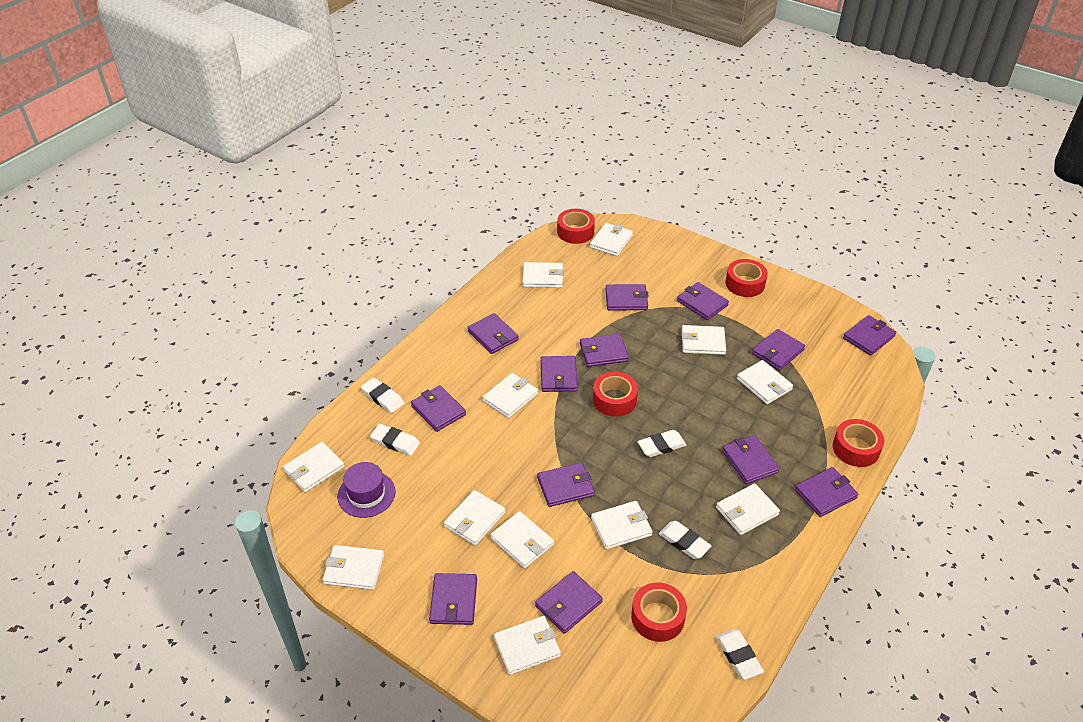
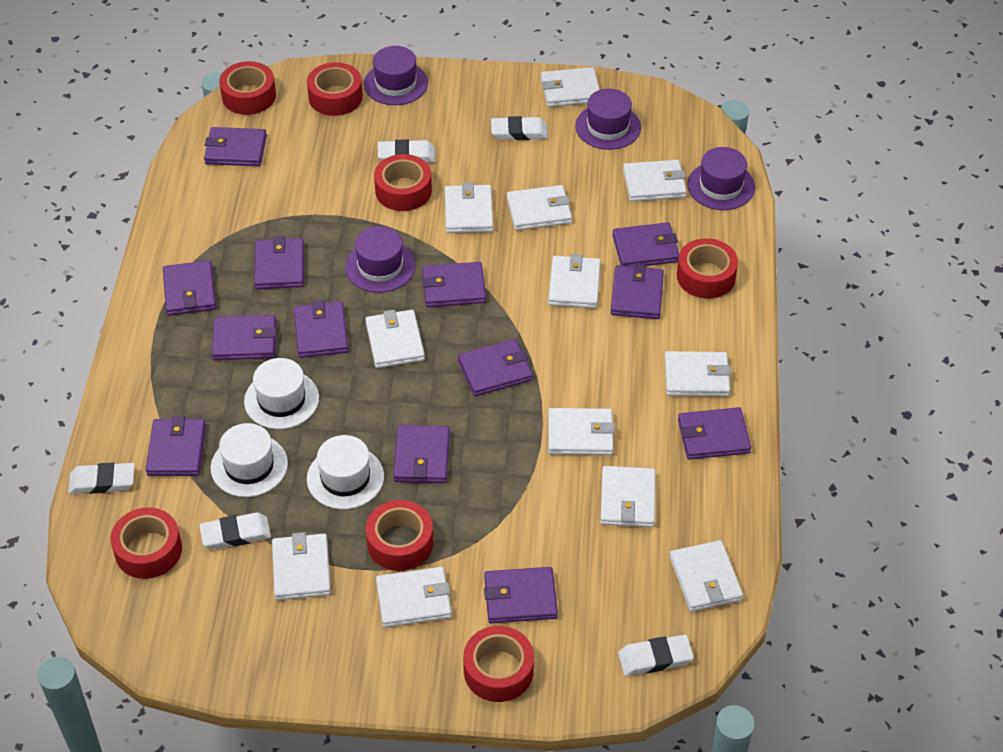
purple hat: 1 -> 4
red tape: 5 -> 7
white hat: 0 -> 3

